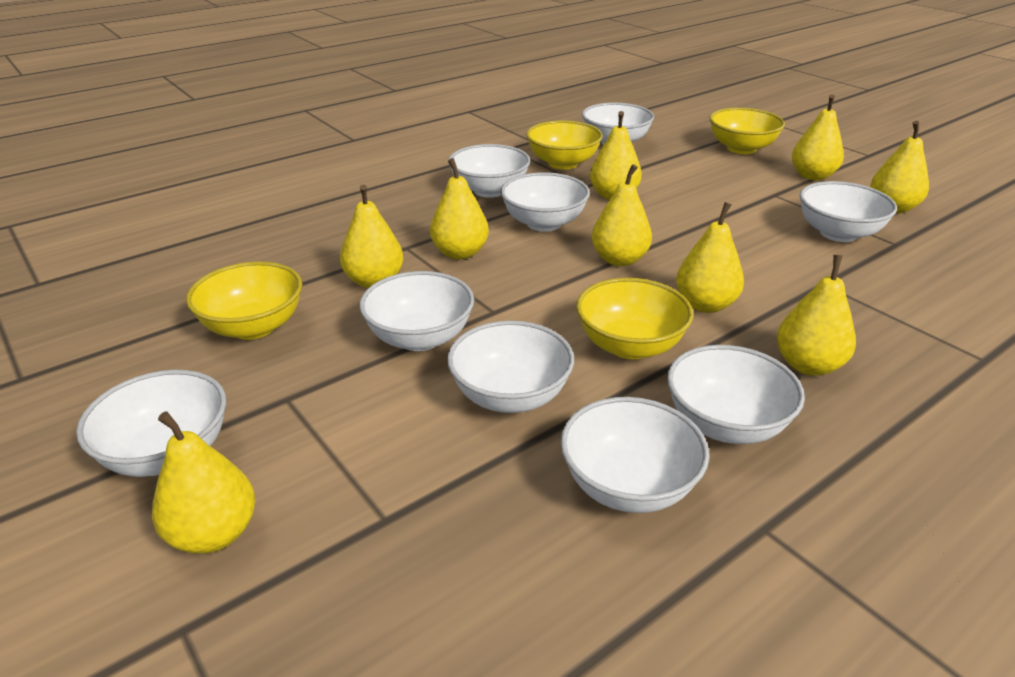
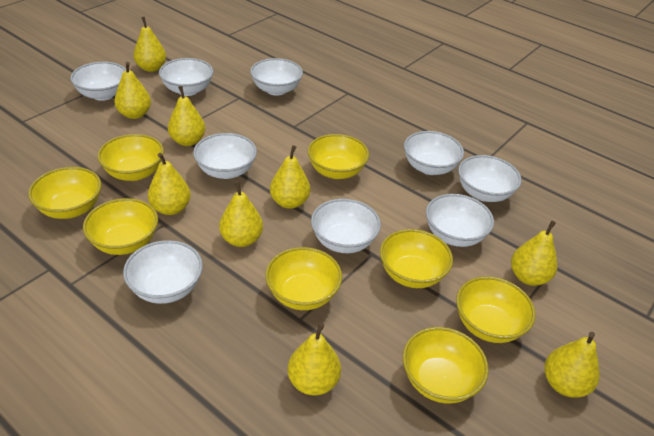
yellow bowl: 4 -> 8

